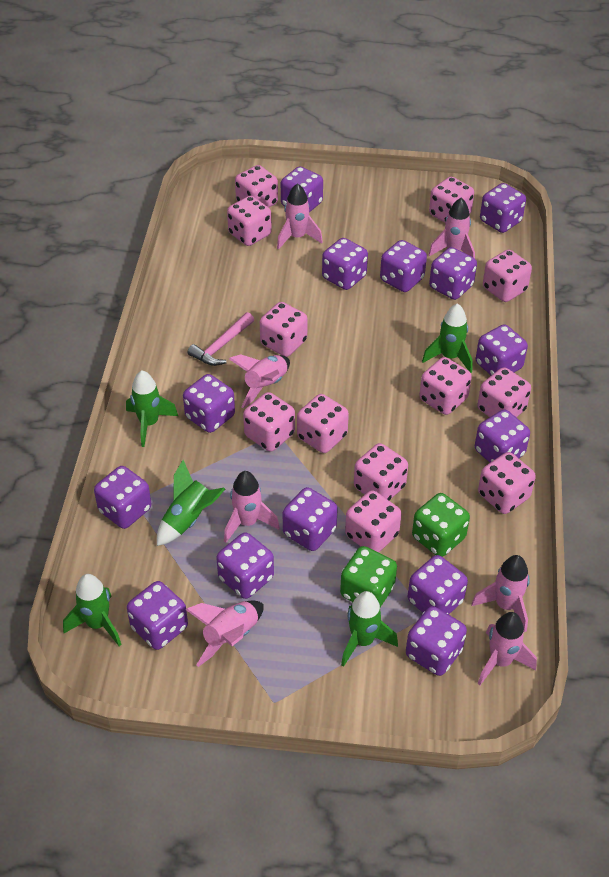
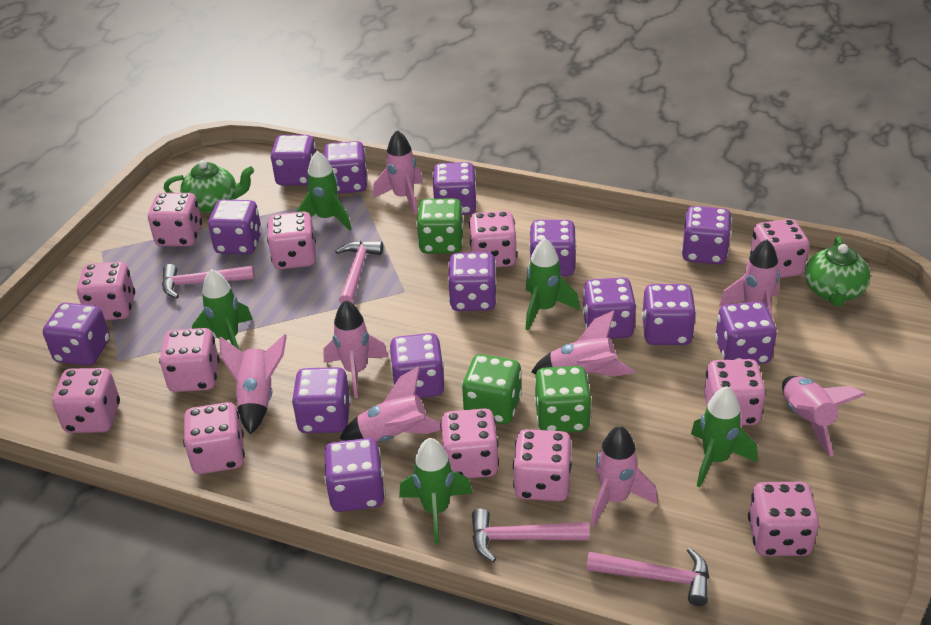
green dice: 2 -> 3
green teapot: 0 -> 2
pink hammer: 1 -> 4
pink rocket: 7 -> 8

